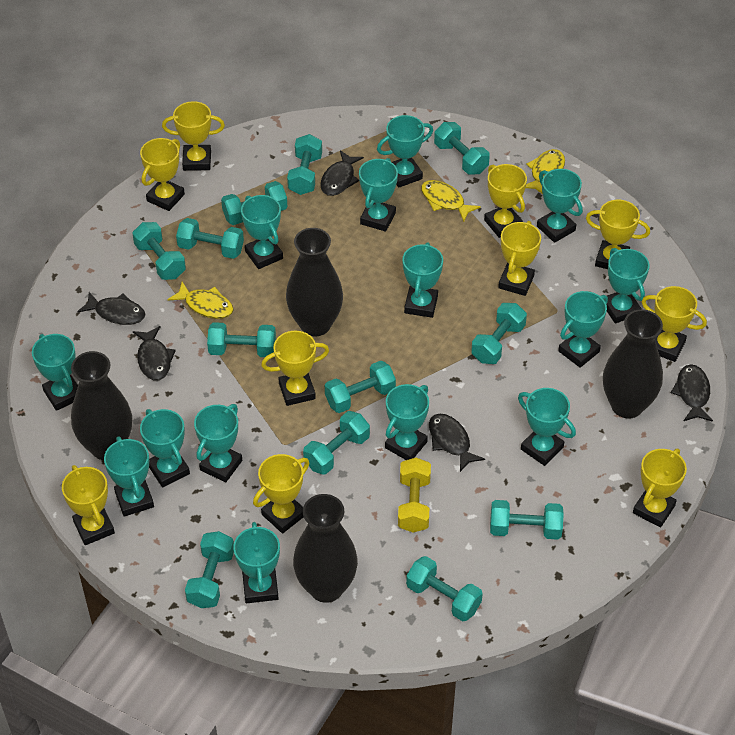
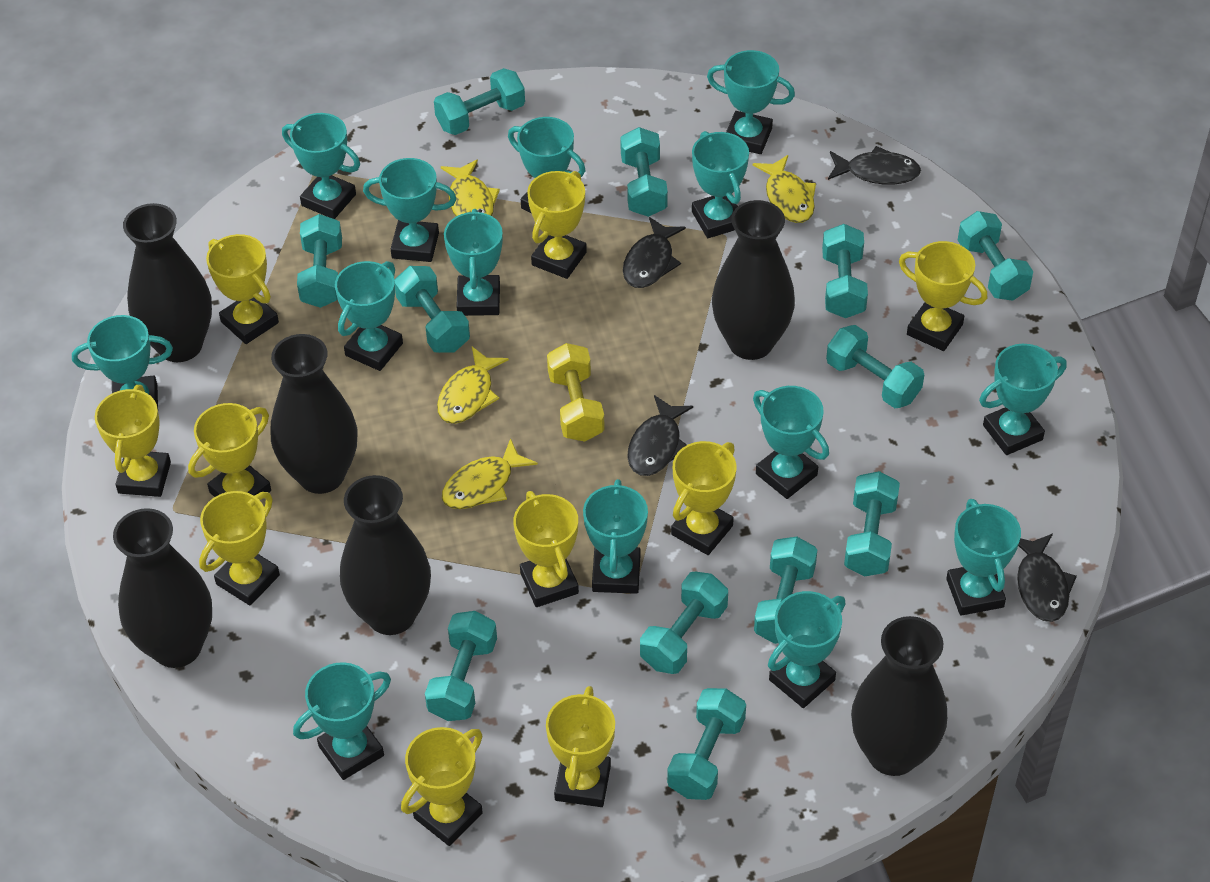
black fish: 5 -> 4
black vase: 4 -> 6
yellow fish: 3 -> 4

